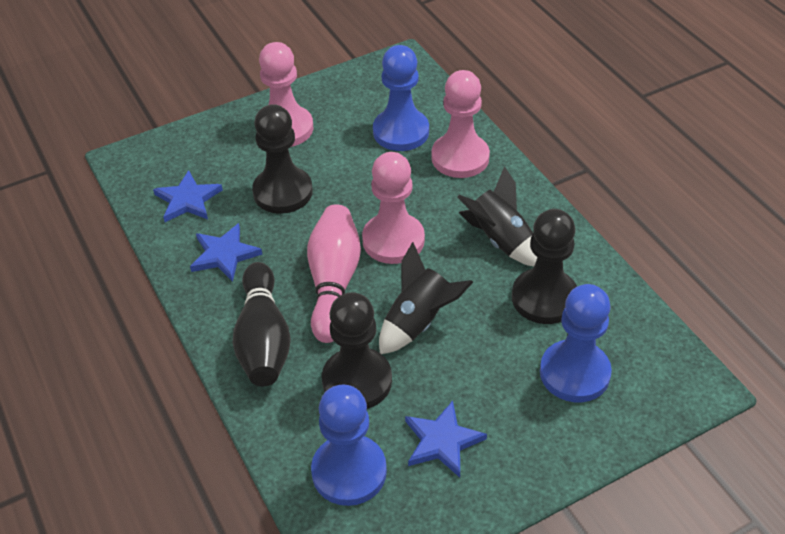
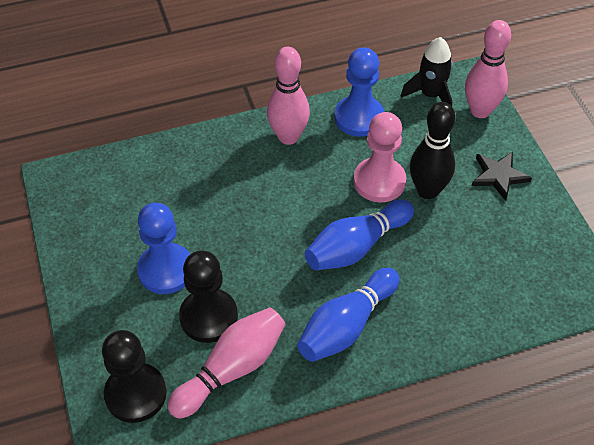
black pawn: 3 -> 2
black rocket: 2 -> 1
black star: 0 -> 1
blue bowling pin: 0 -> 2
blue pawn: 3 -> 2
blue star: 3 -> 0
pink bowling pin: 1 -> 3
pink pawn: 3 -> 1

